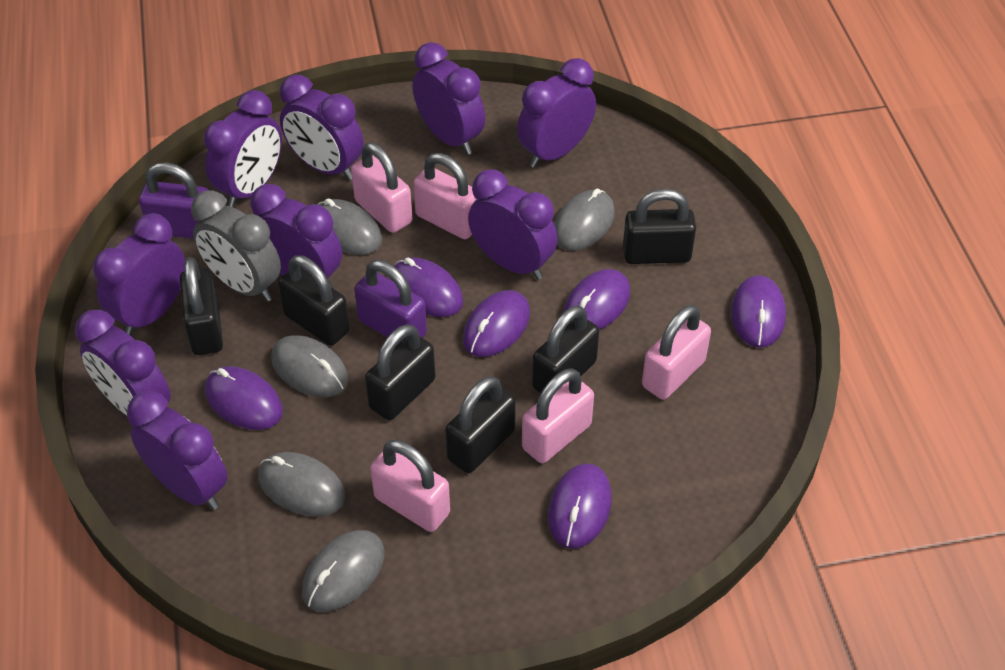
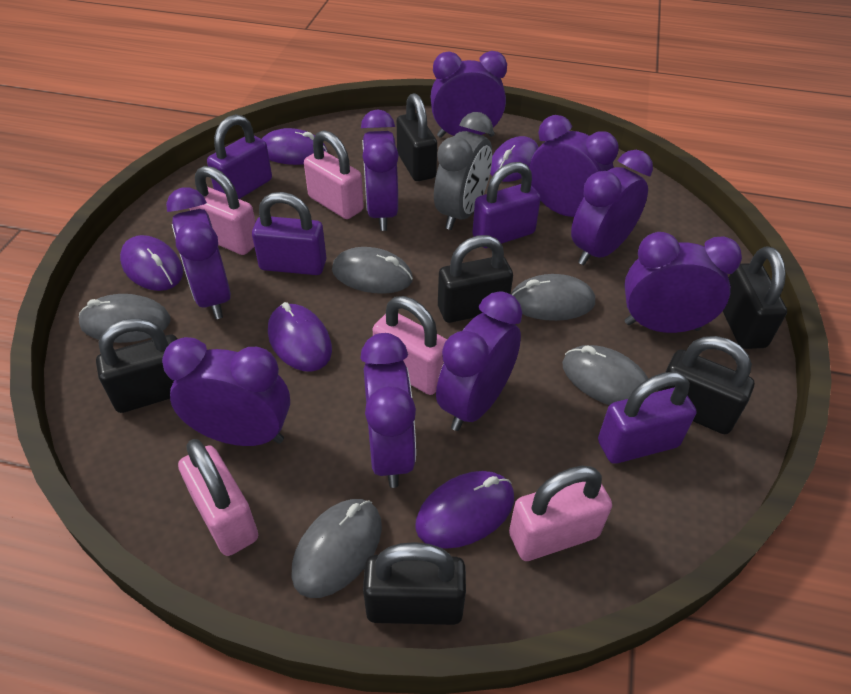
purple mouse: 6 -> 5
purple padlock: 2 -> 4

